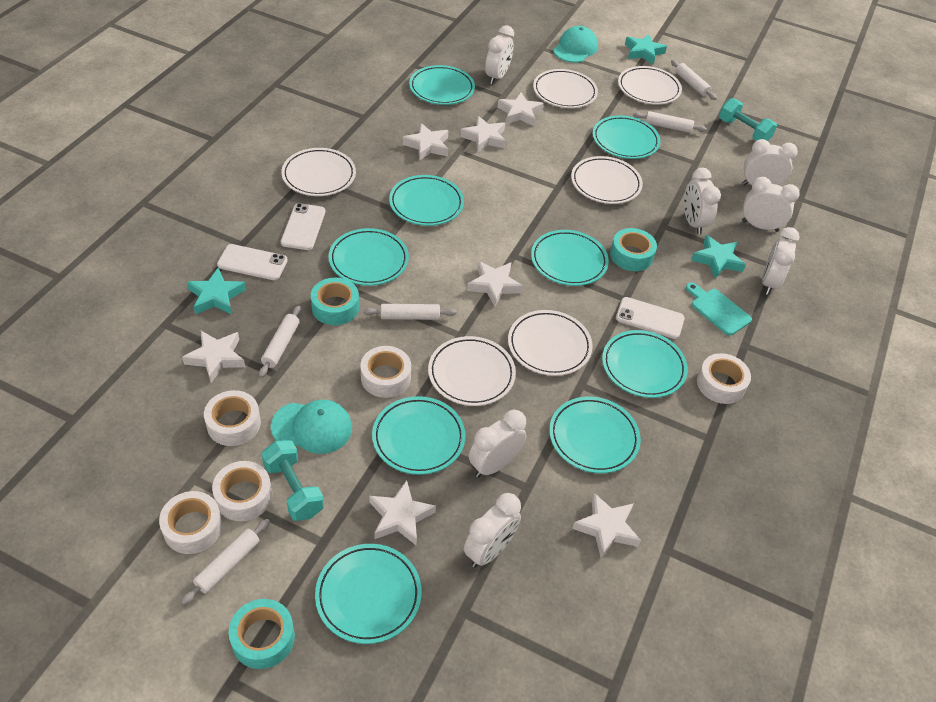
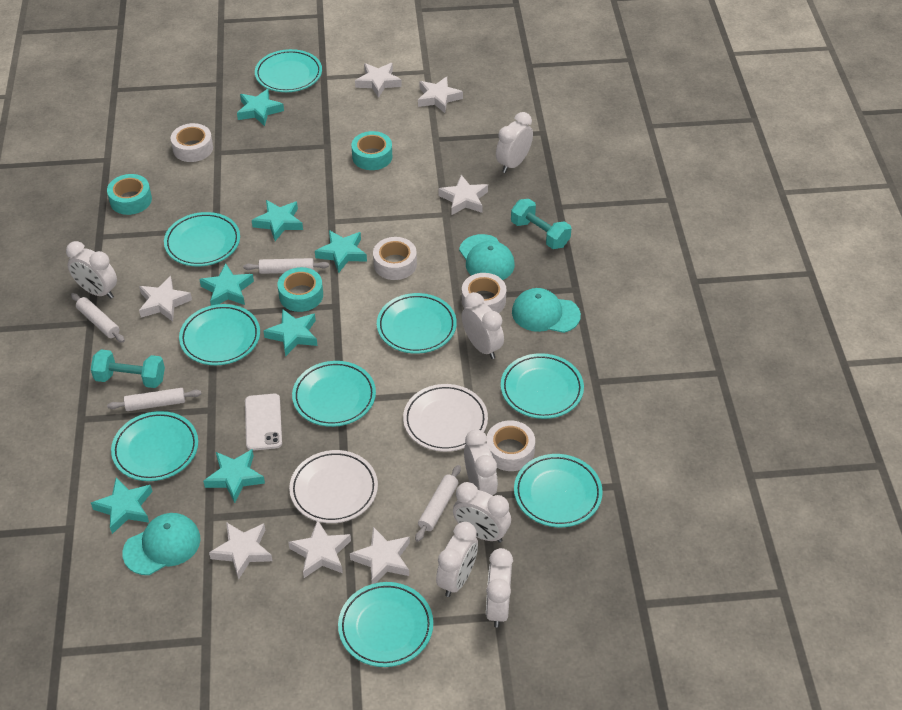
turquoise cap: 2 -> 3
turquoise cutting board: 1 -> 0
turquoise star: 3 -> 7
white phone: 3 -> 1
white plate: 6 -> 2
white rolling pin: 5 -> 4
white tape: 5 -> 4

